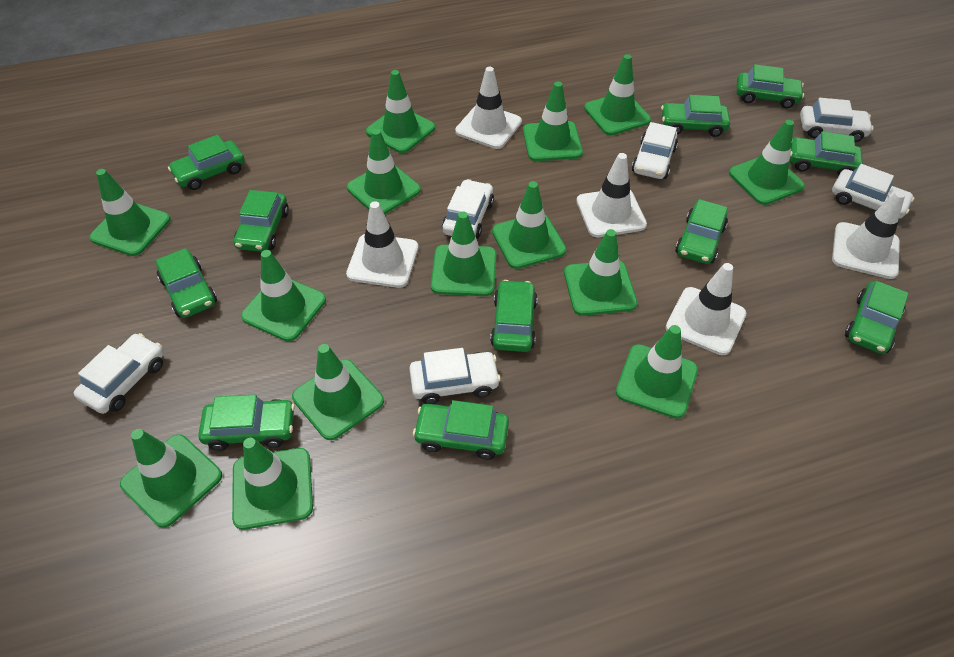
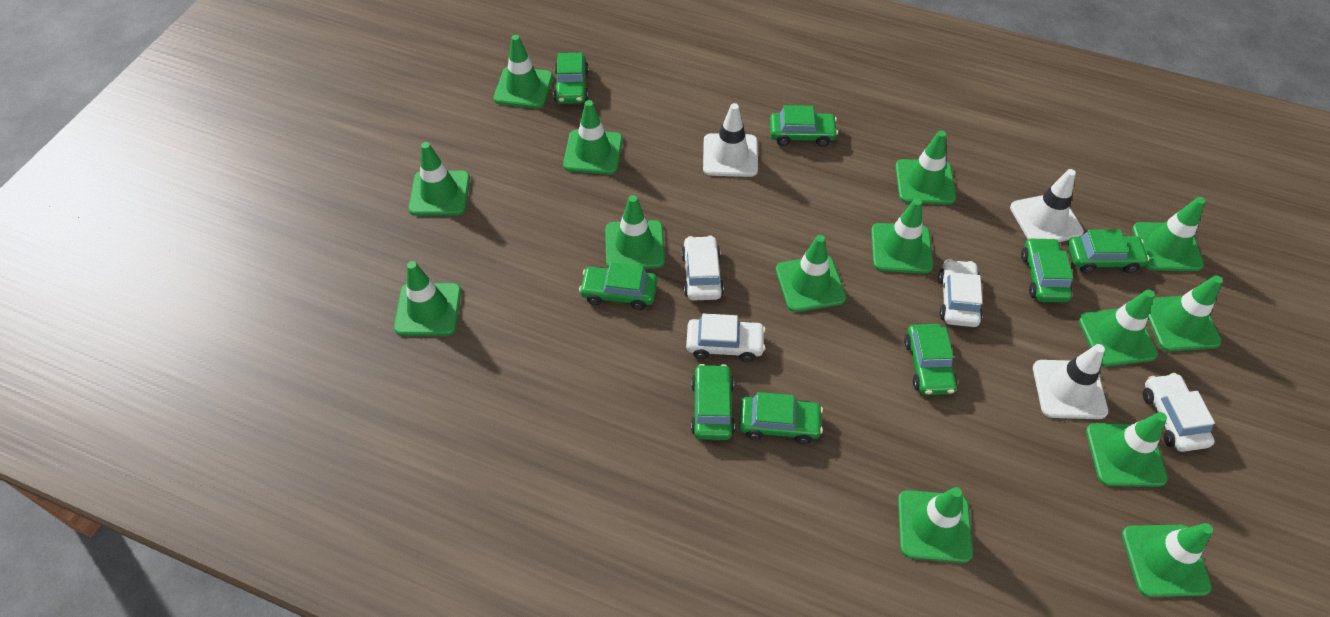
green car: 11 -> 8
white car: 6 -> 4
white traffic cone: 5 -> 3

